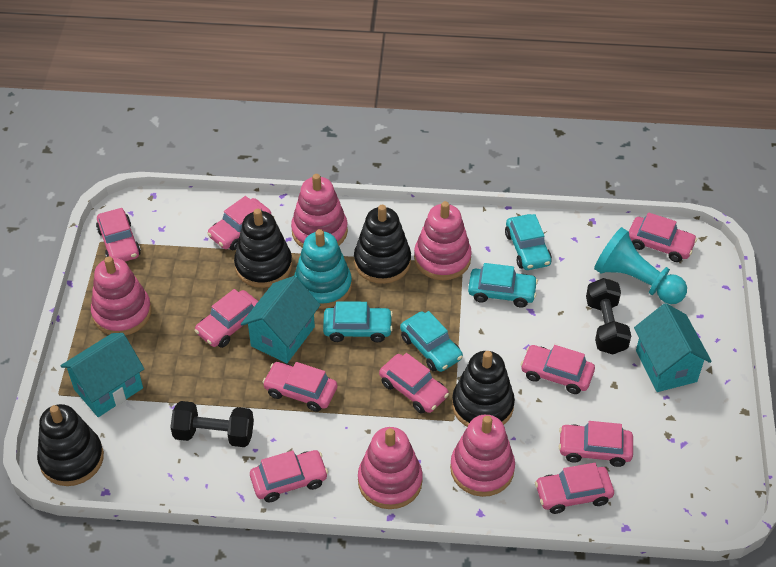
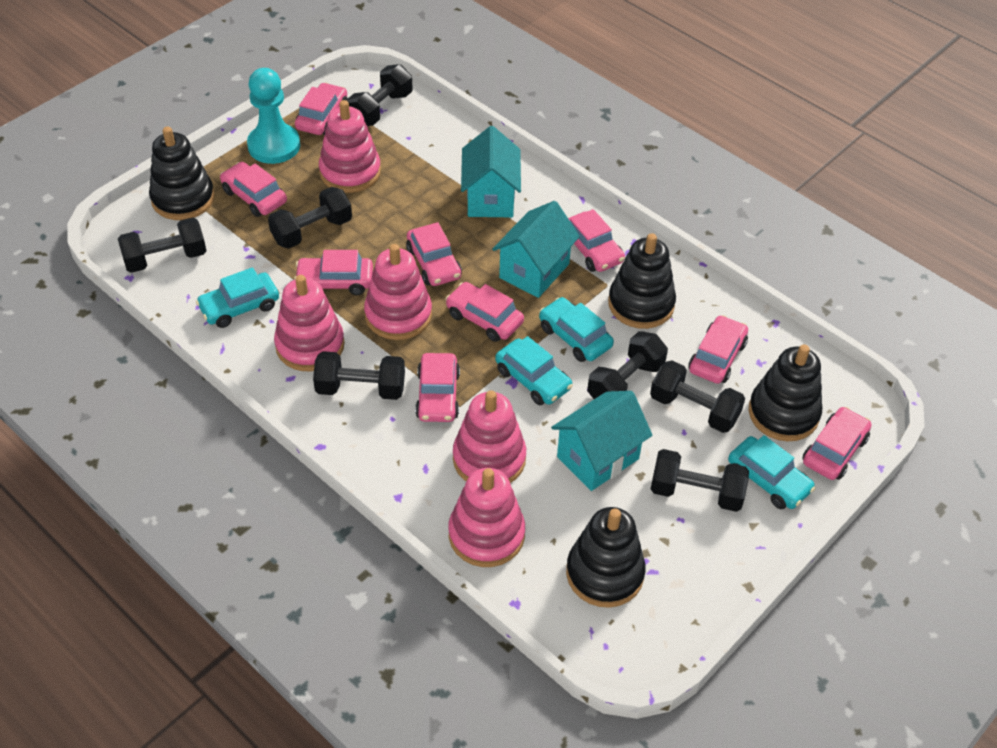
black dumbbell: 2 -> 7
pink car: 10 -> 9
turquoise stacking toy: 1 -> 0

